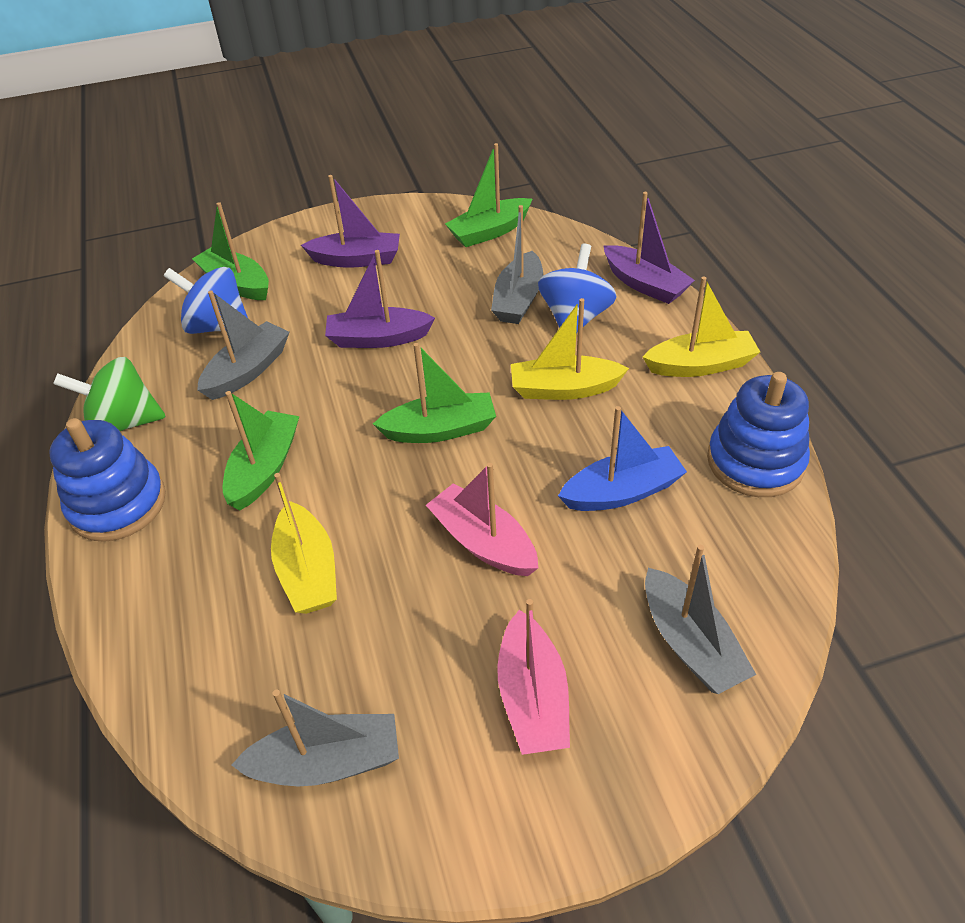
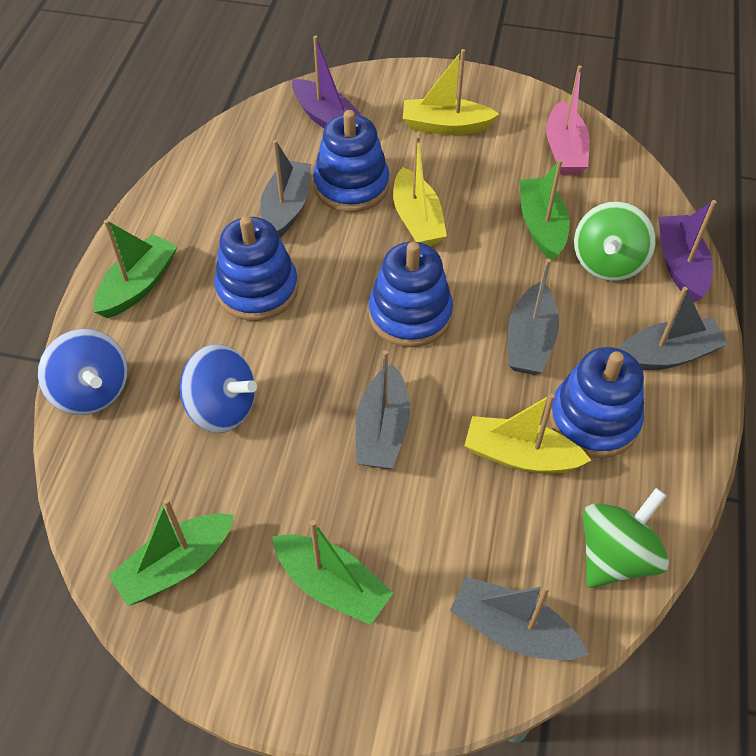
blue boat: 1 -> 0
blue stacking toy: 2 -> 4
green spinning top: 1 -> 2
grey boat: 4 -> 5
pink boat: 2 -> 1
purple boat: 3 -> 2

